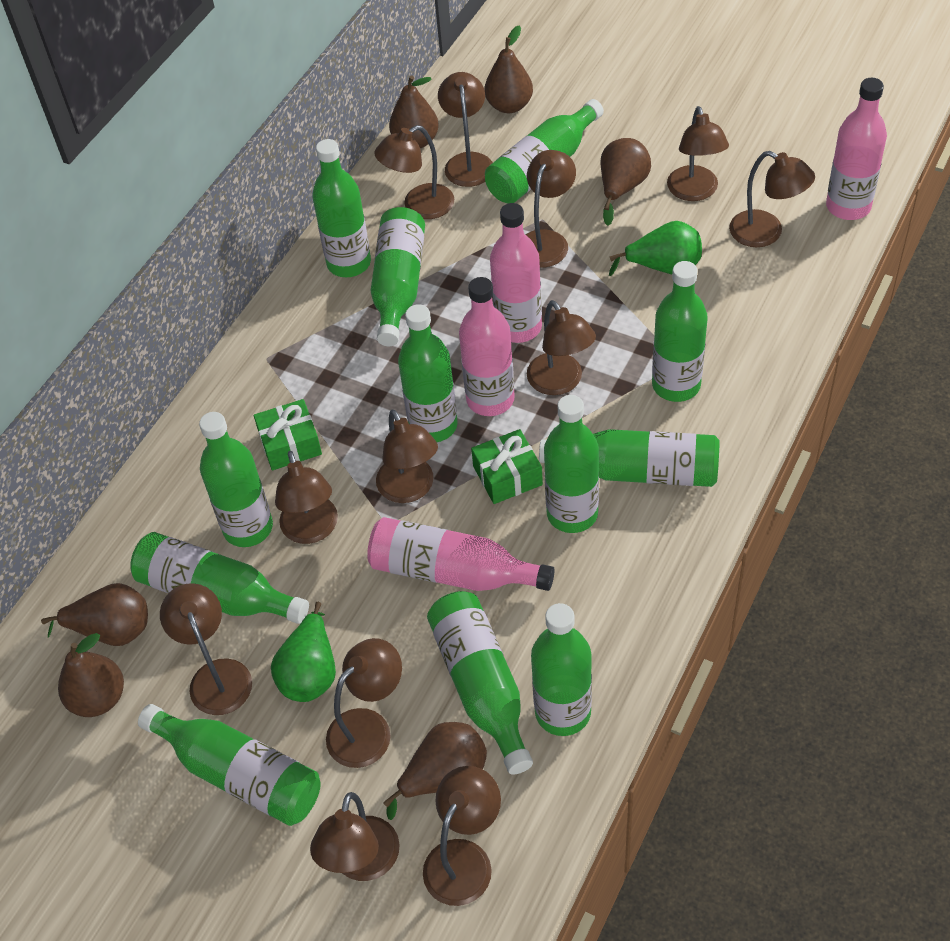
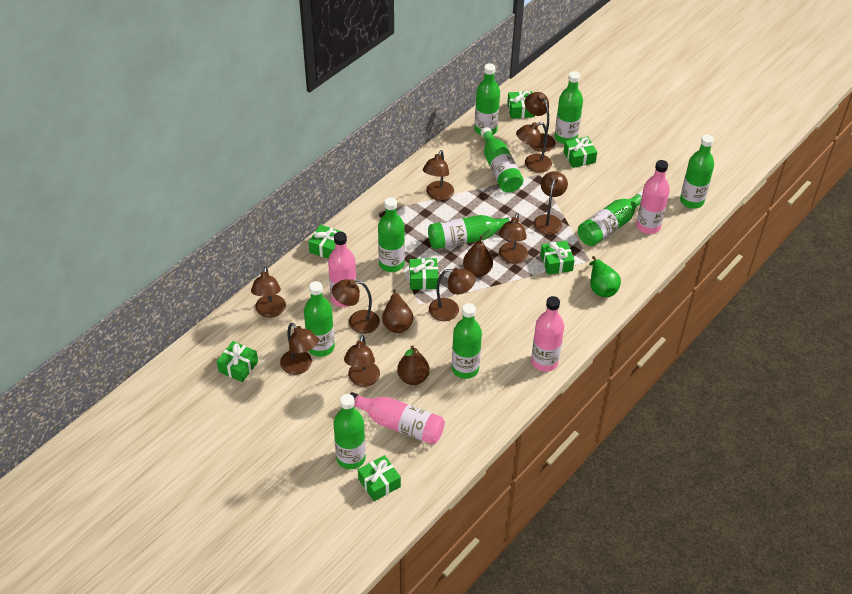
brown lamp: 12 -> 10
brown pear: 6 -> 3
green bottle: 12 -> 10
green gift: 2 -> 7
green pear: 2 -> 1

